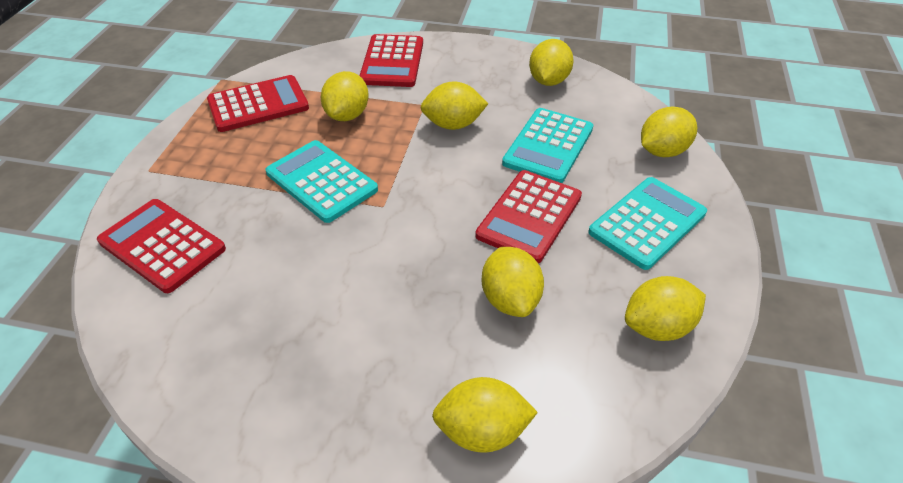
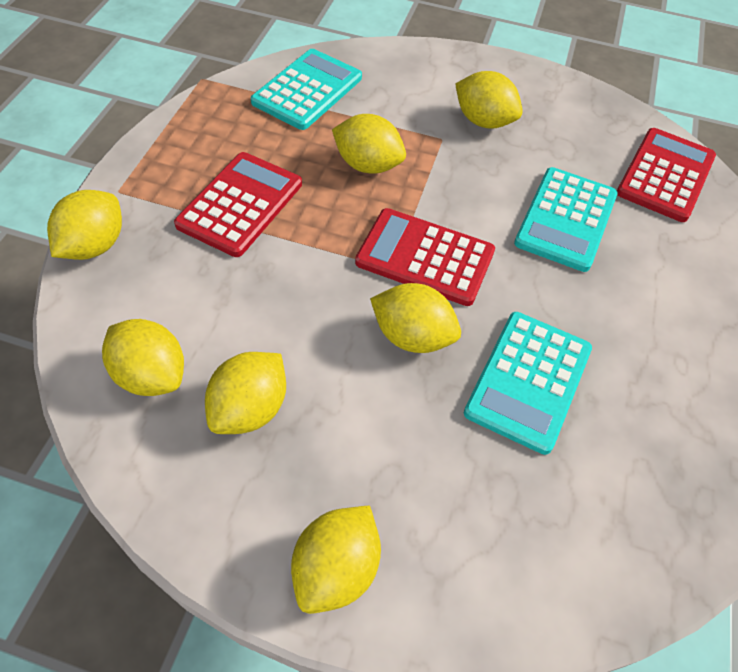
red calculator: 4 -> 3

